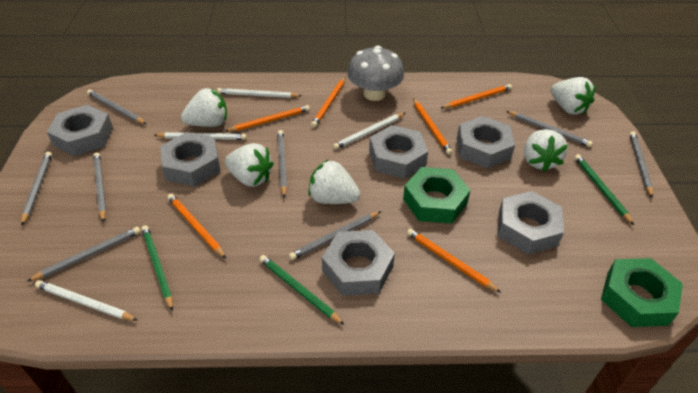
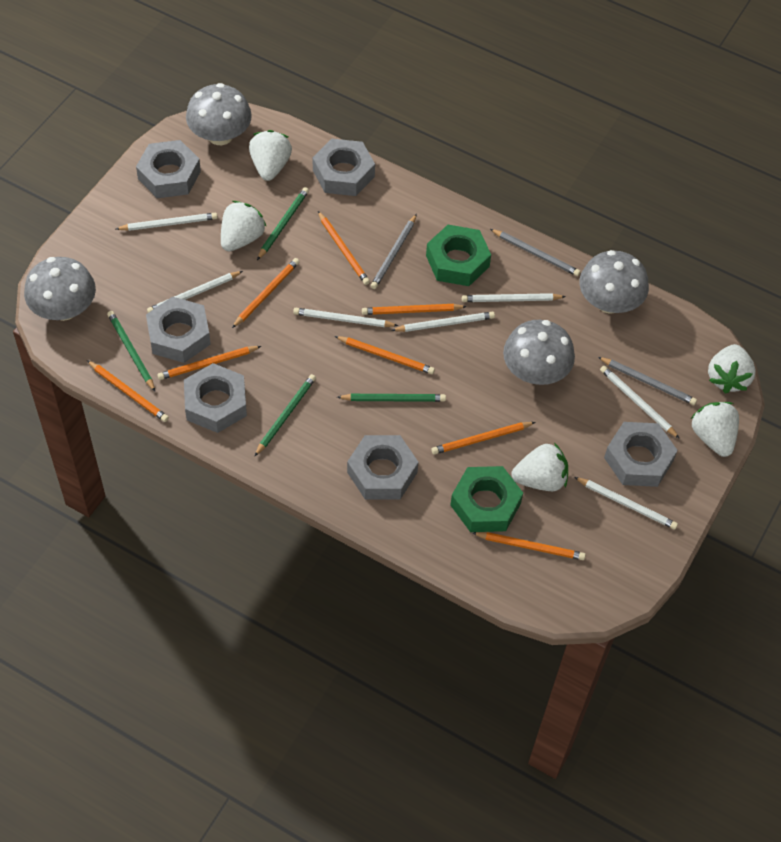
green pencil: 3 -> 4
grey mushroom: 1 -> 4
grey pencil: 8 -> 3
orange pencil: 6 -> 8
white pencil: 4 -> 7

